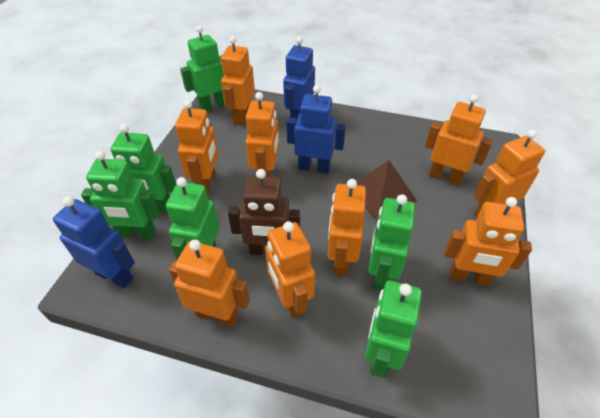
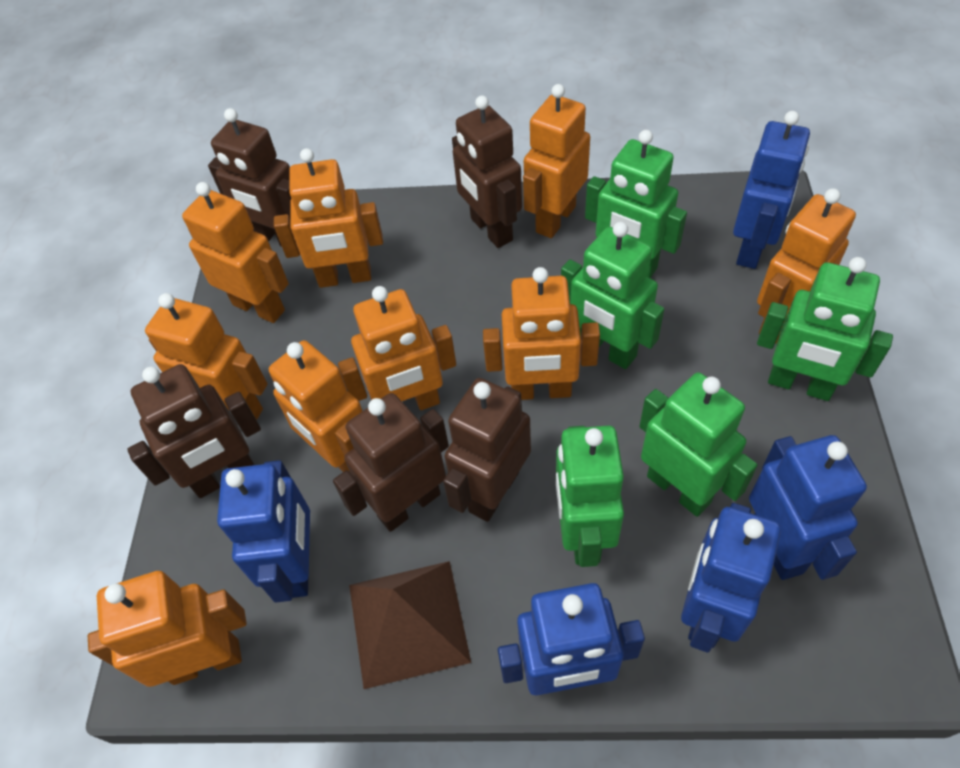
blue robot: 3 -> 5
brown robot: 1 -> 5
green robot: 6 -> 5

